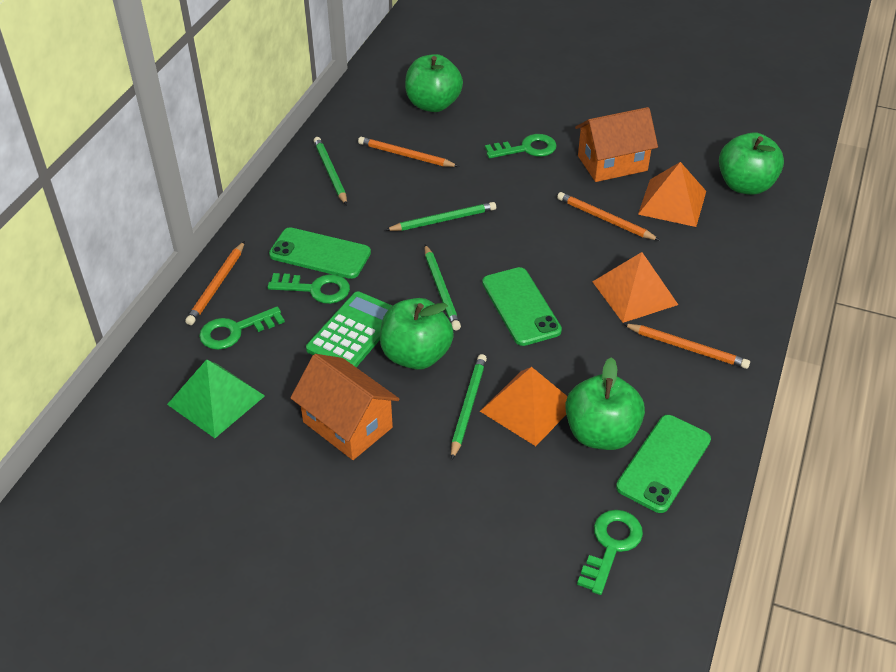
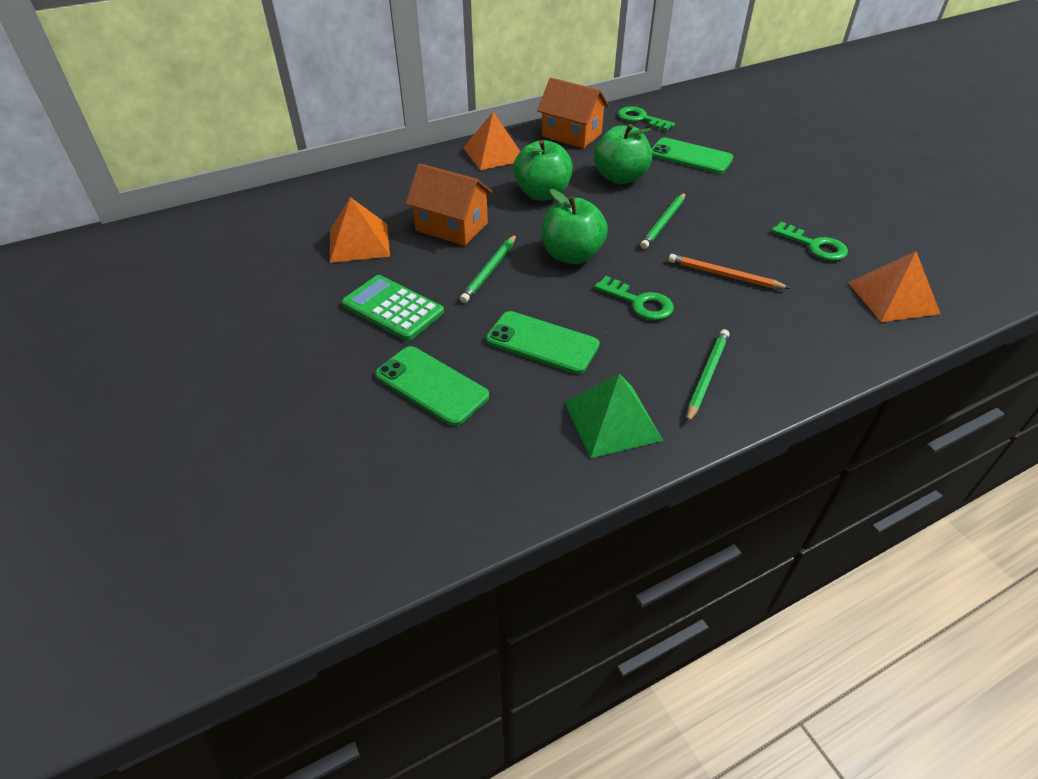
green apple: 4 -> 3
green key: 4 -> 3
green pencil: 4 -> 3
orange pencil: 4 -> 1

